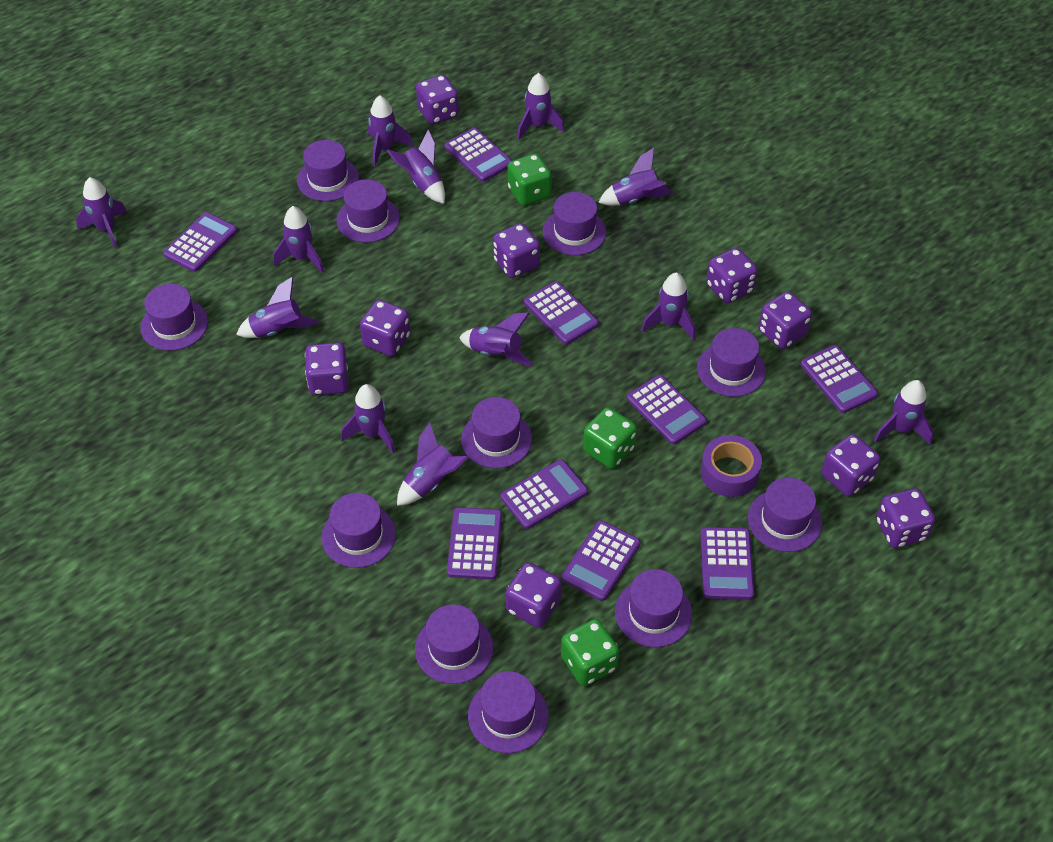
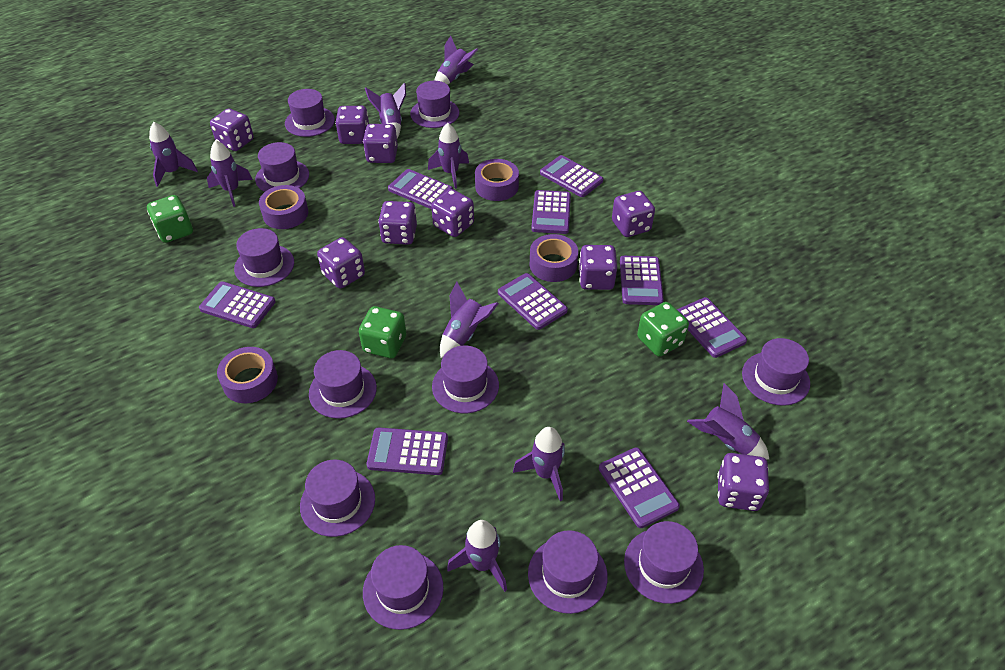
purple rocket: 12 -> 9
purple tape: 1 -> 4

